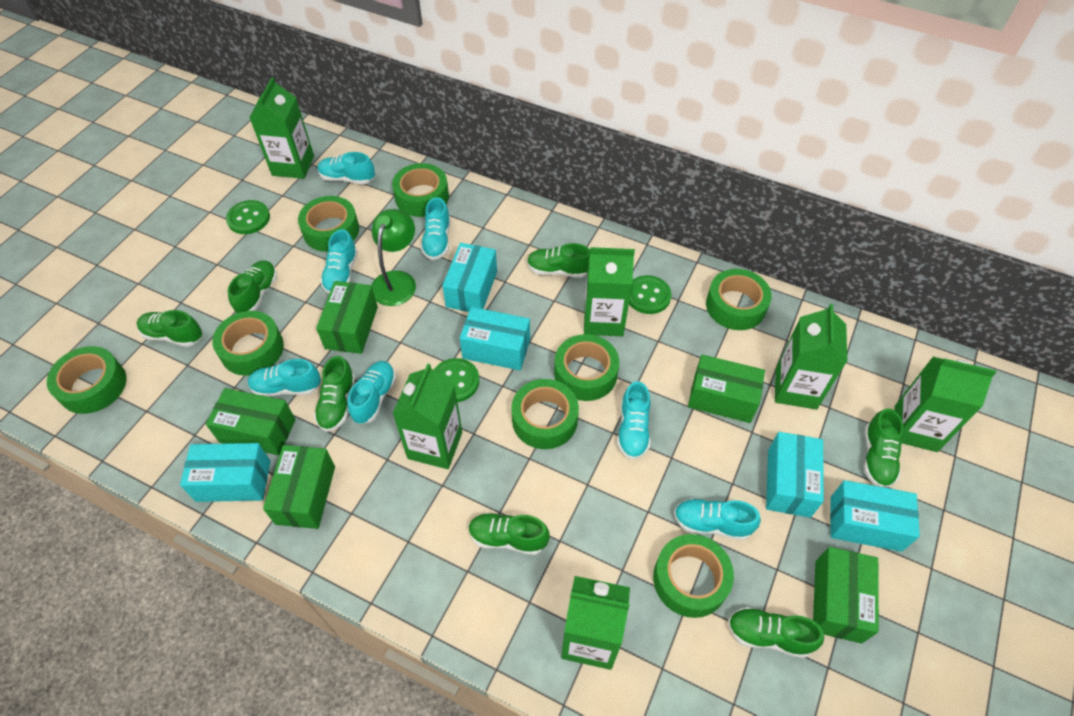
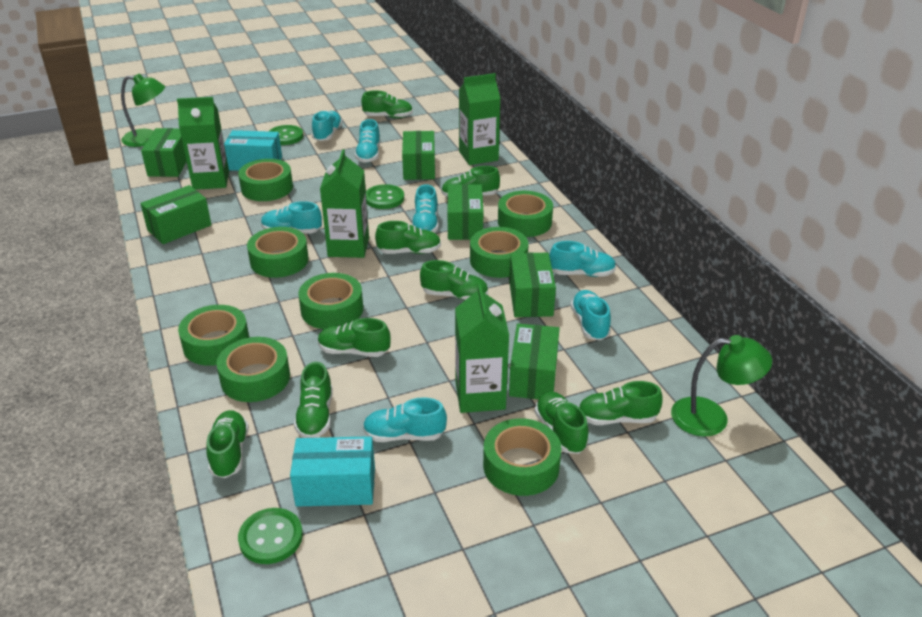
green box: 5 -> 6
green carton: 6 -> 4
green lamp: 1 -> 2
green shoe: 7 -> 9
turquoise box: 5 -> 2

